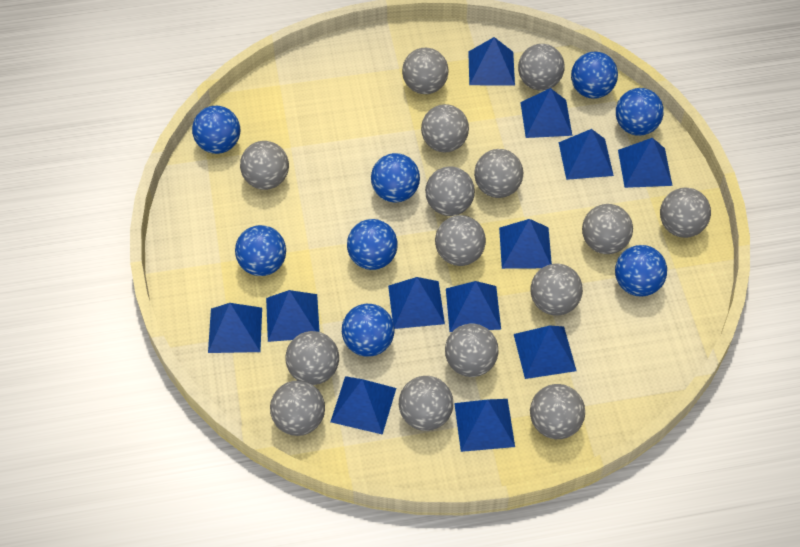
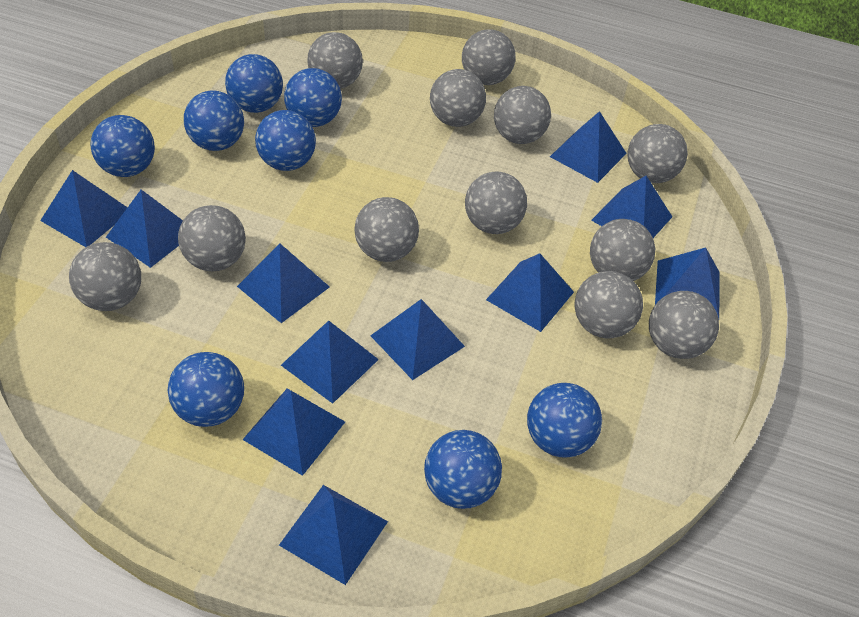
blue pyramid: 12 -> 11
grey ball: 15 -> 12

